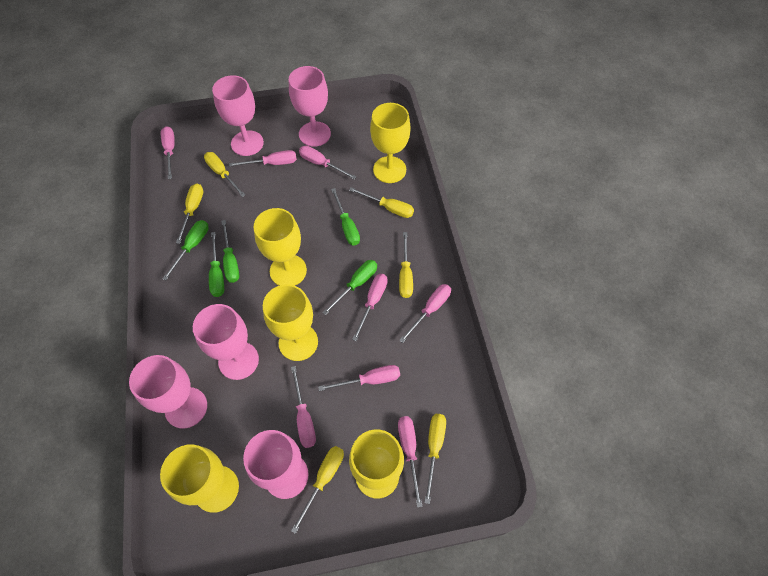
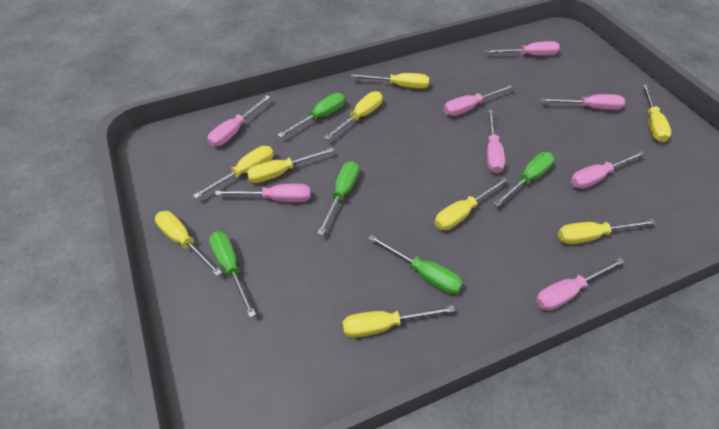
pink goblet: 5 -> 0
yellow goblet: 5 -> 0
yellow screwdriver: 6 -> 9

